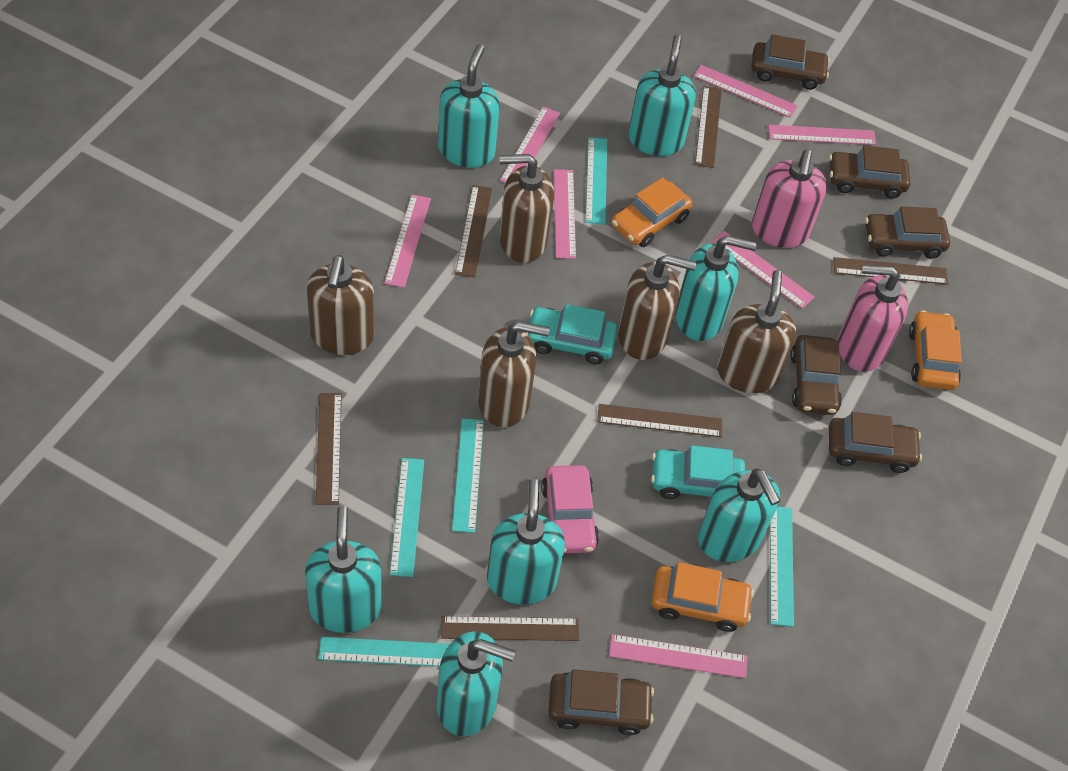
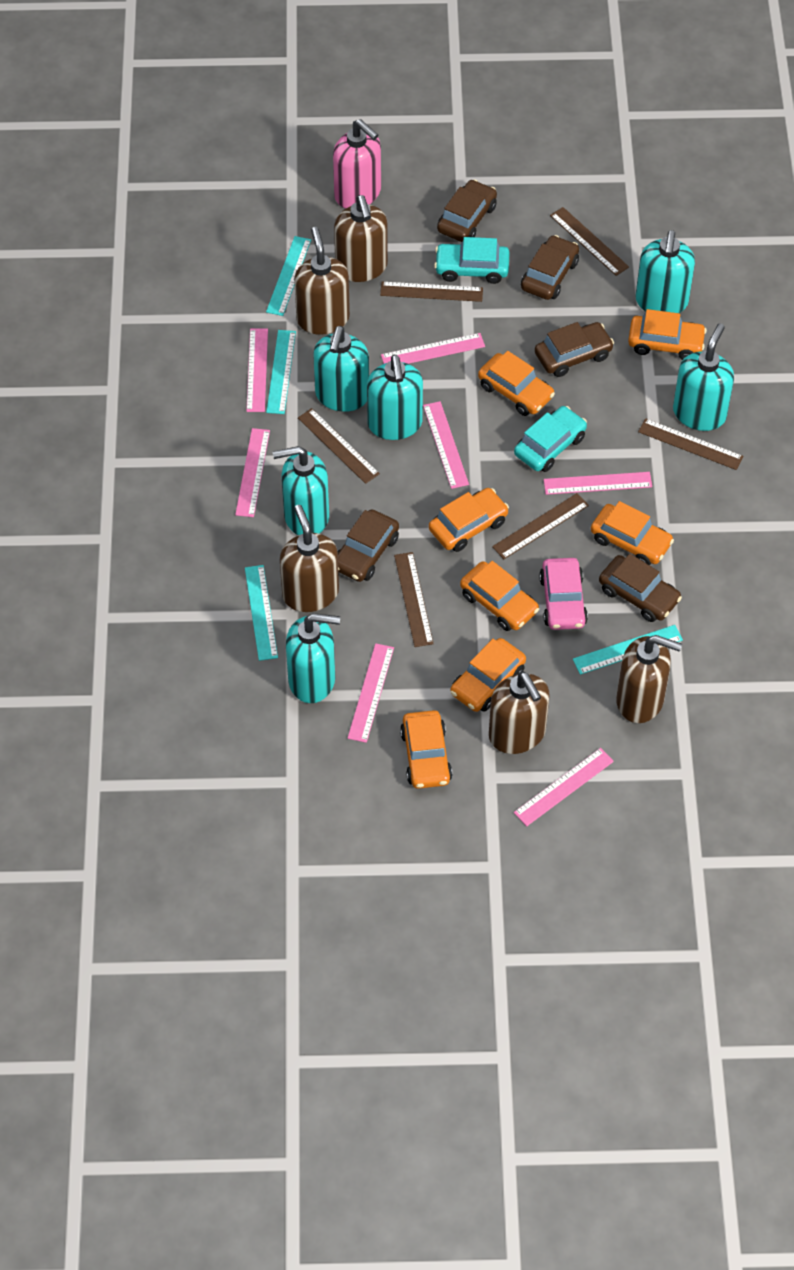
brown car: 6 -> 5
orange car: 3 -> 7
pink soap dispenser: 2 -> 1
turquoise ruler: 5 -> 4
turquoise soap dispenser: 7 -> 6

